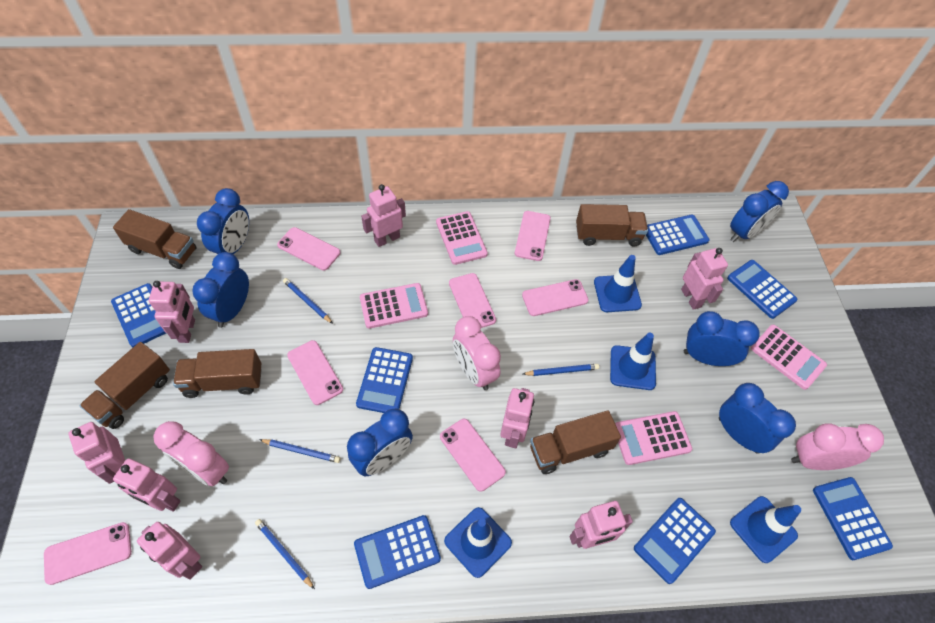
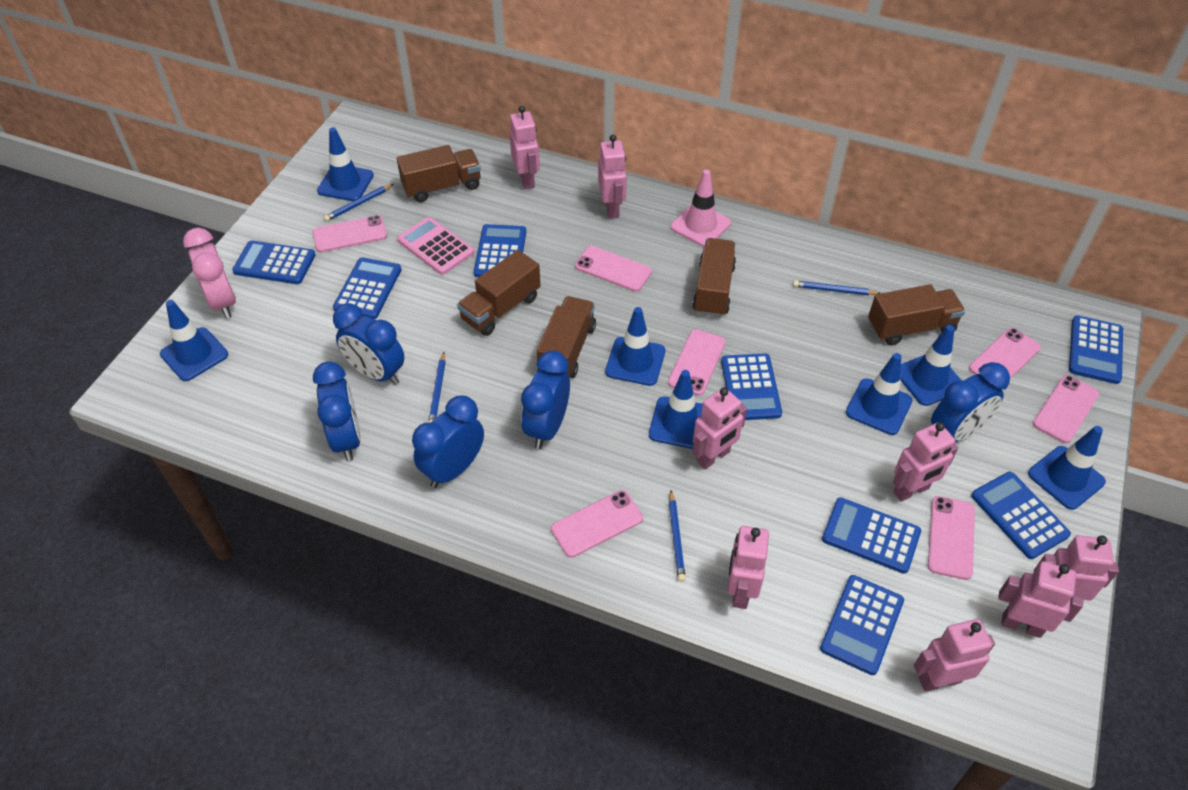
blue calculator: 7 -> 8
blue clock: 6 -> 5
blue traffic cone: 4 -> 7
pink calculator: 4 -> 1
pink clock: 3 -> 1
pink traffic cone: 0 -> 1

